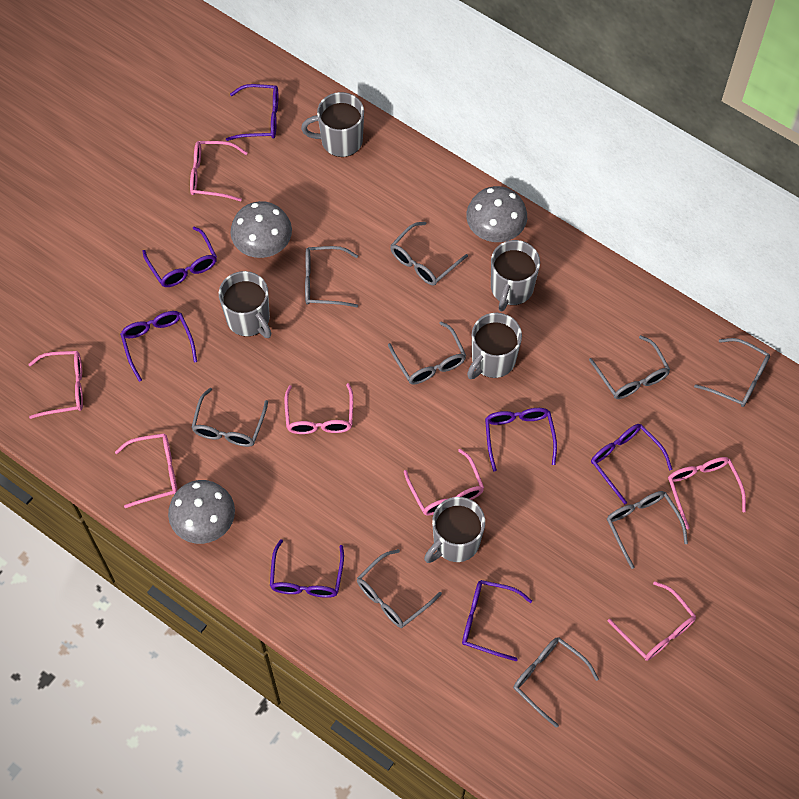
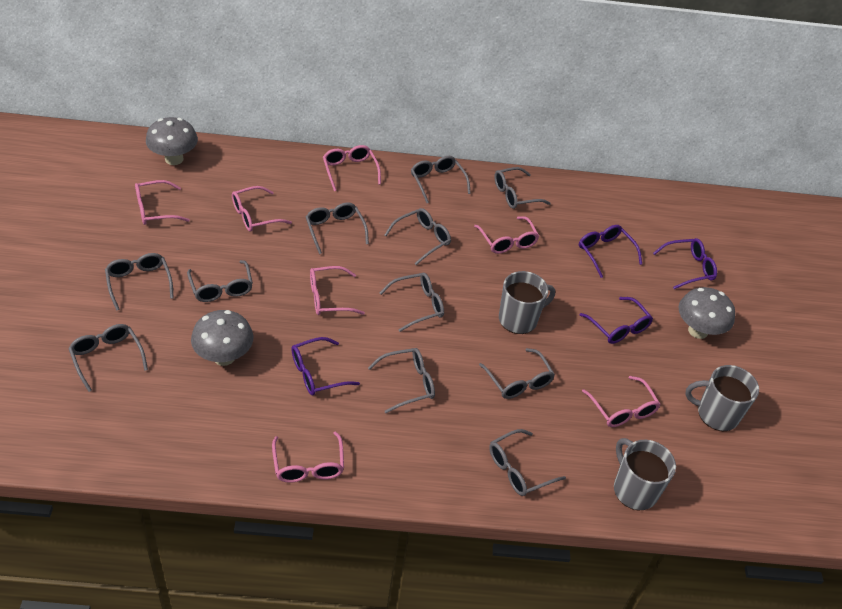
grey glasses: 9 -> 11
grey mug: 5 -> 3
purple glasses: 7 -> 4

